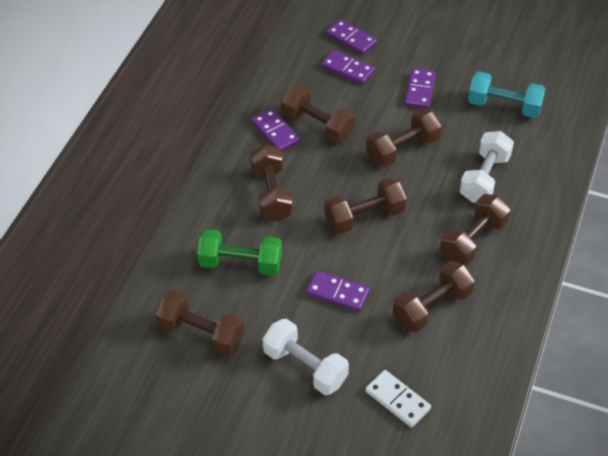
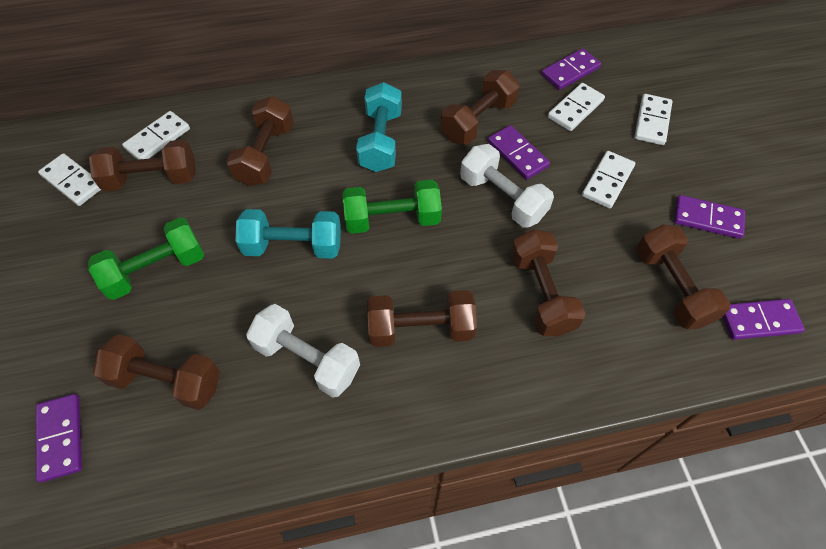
green dumbbell: 1 -> 2
turquoise dumbbell: 1 -> 2
white domino: 1 -> 5

